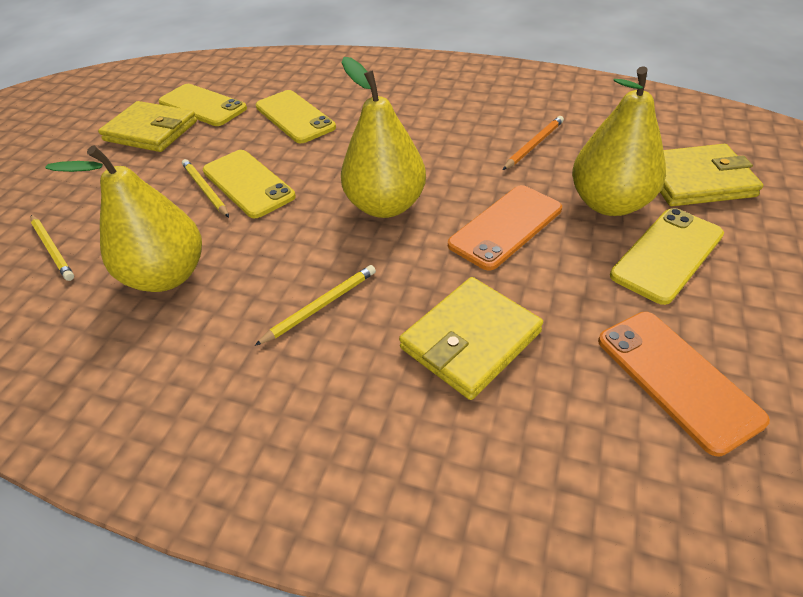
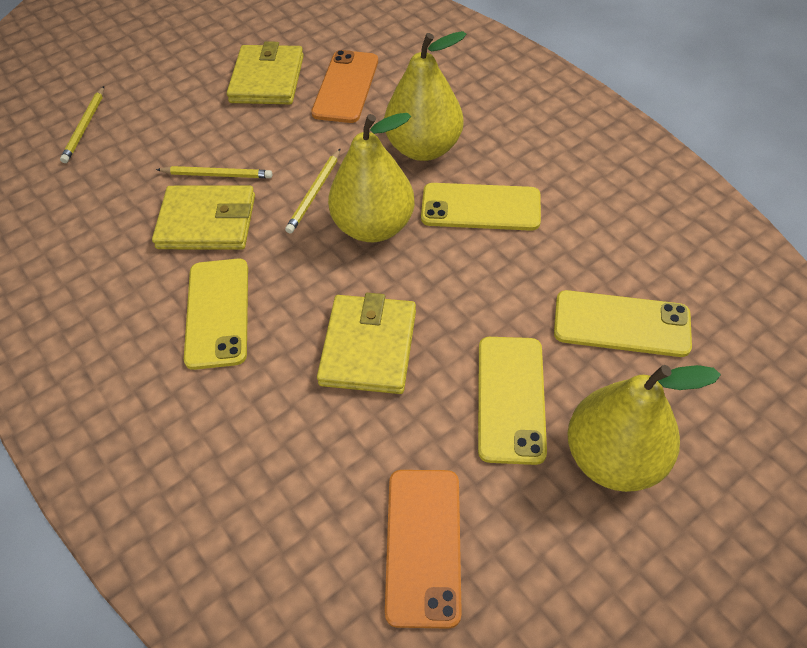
orange pencil: 1 -> 0

